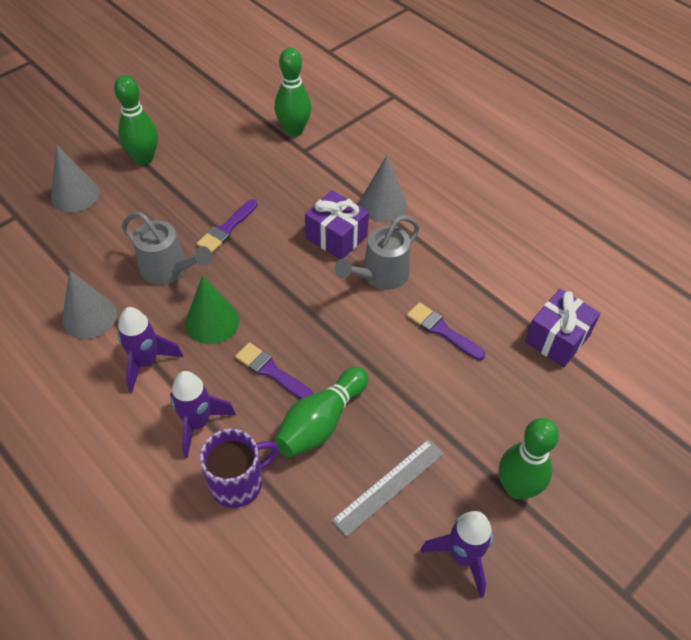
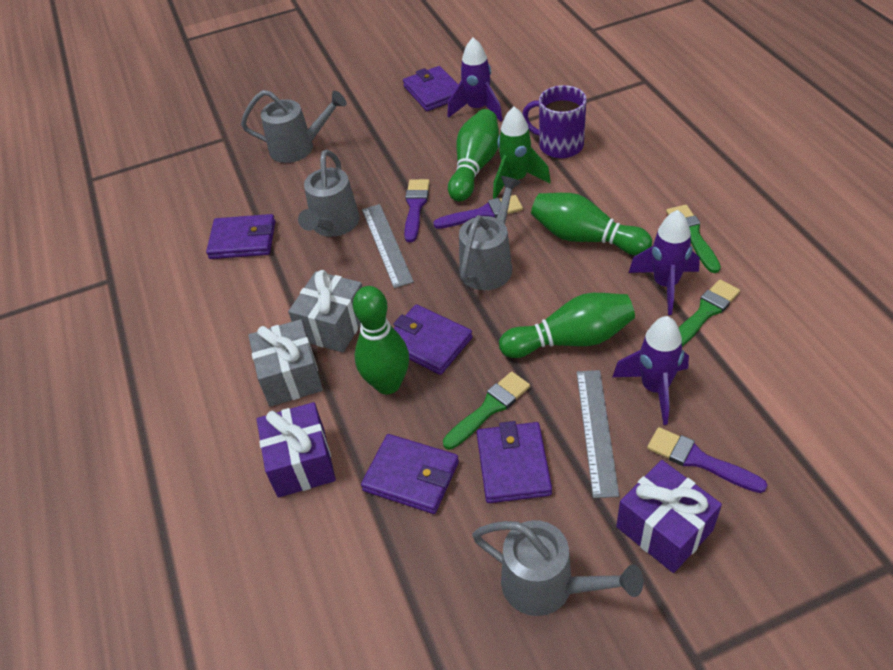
green brush: 0 -> 3
green cone: 1 -> 0
green rocket: 0 -> 1
grey cone: 3 -> 0
grey gift: 0 -> 2
grey ruler: 1 -> 2
grey watering can: 2 -> 4
purple wallet: 0 -> 5

